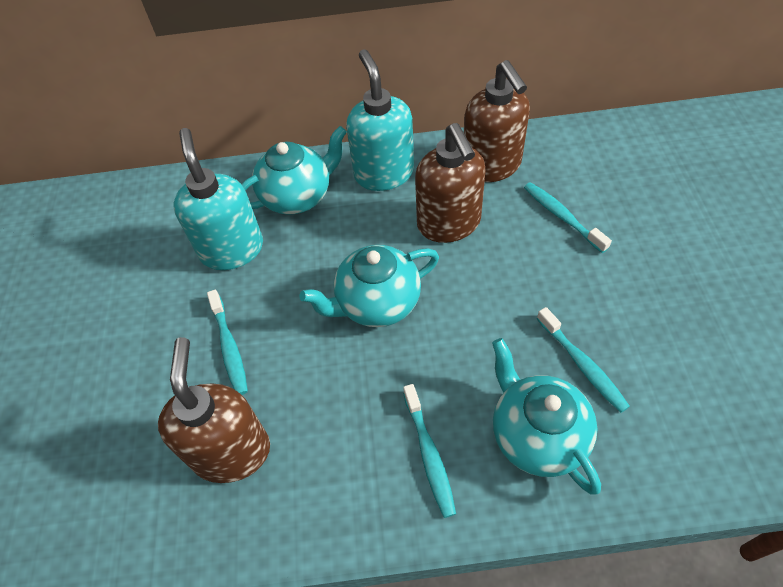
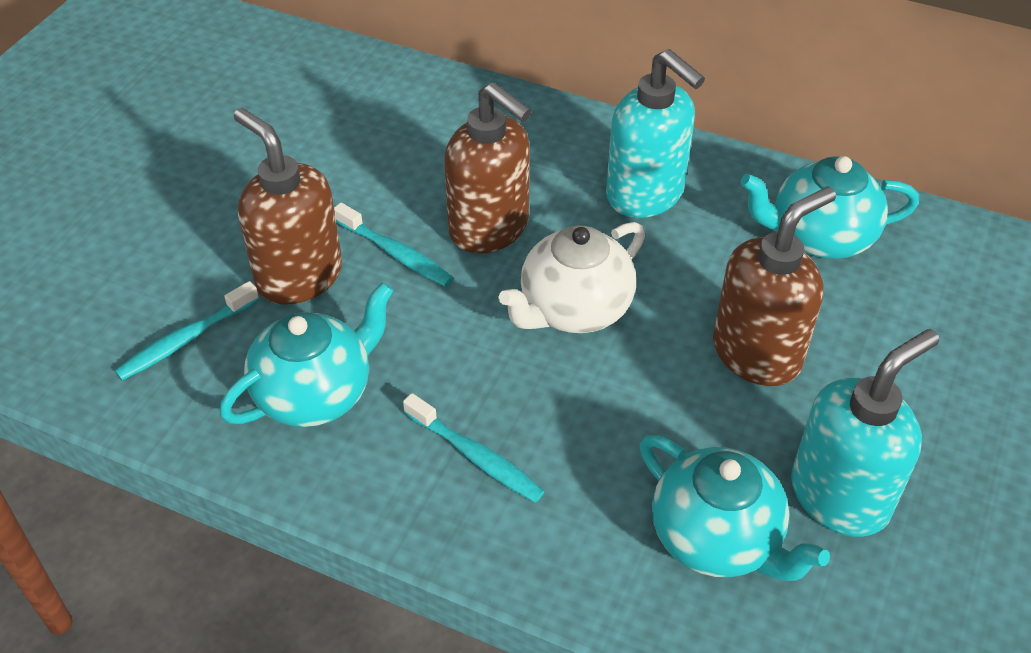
turquoise toothbrush: 4 -> 3
white teapot: 0 -> 1

